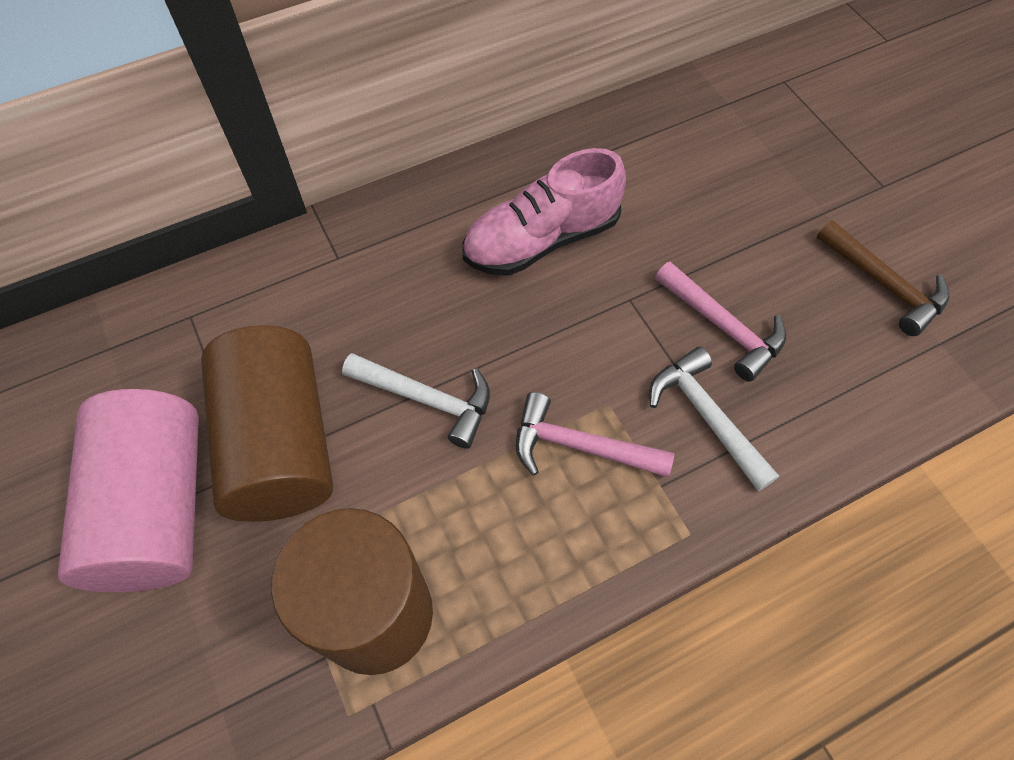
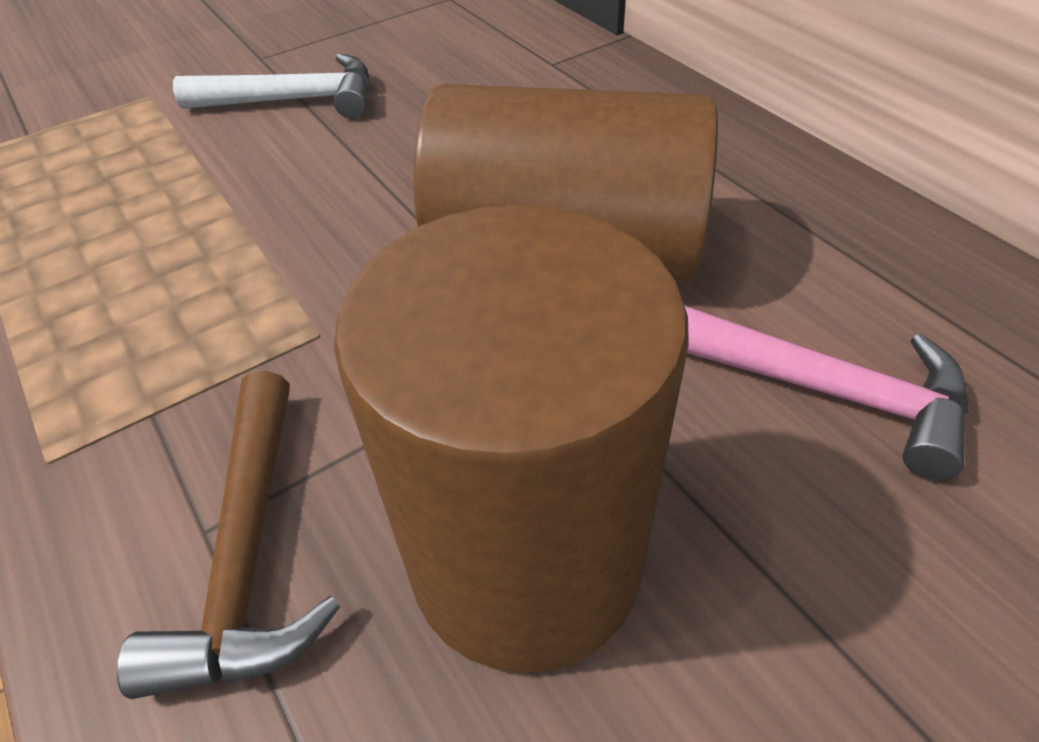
pink cylinder: 1 -> 0
pink hammer: 2 -> 1
pink shoe: 1 -> 0
white hammer: 2 -> 1

